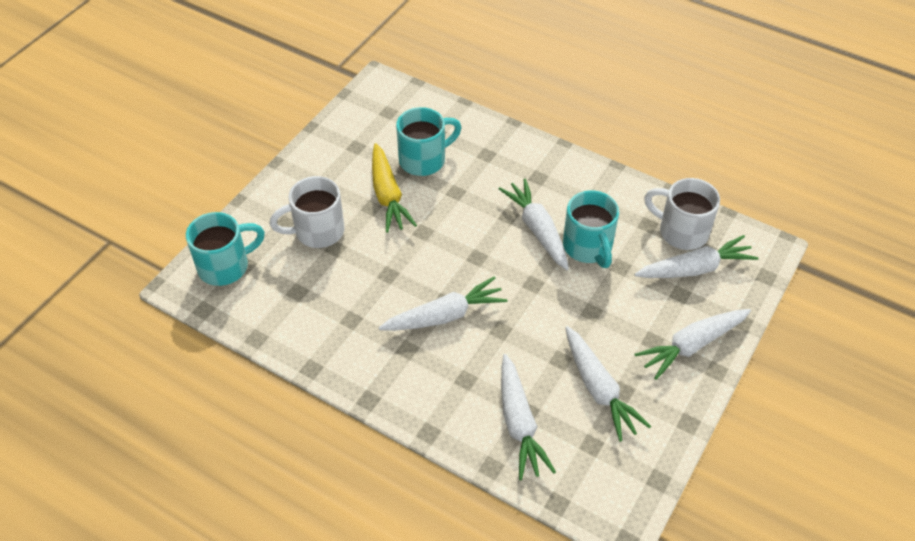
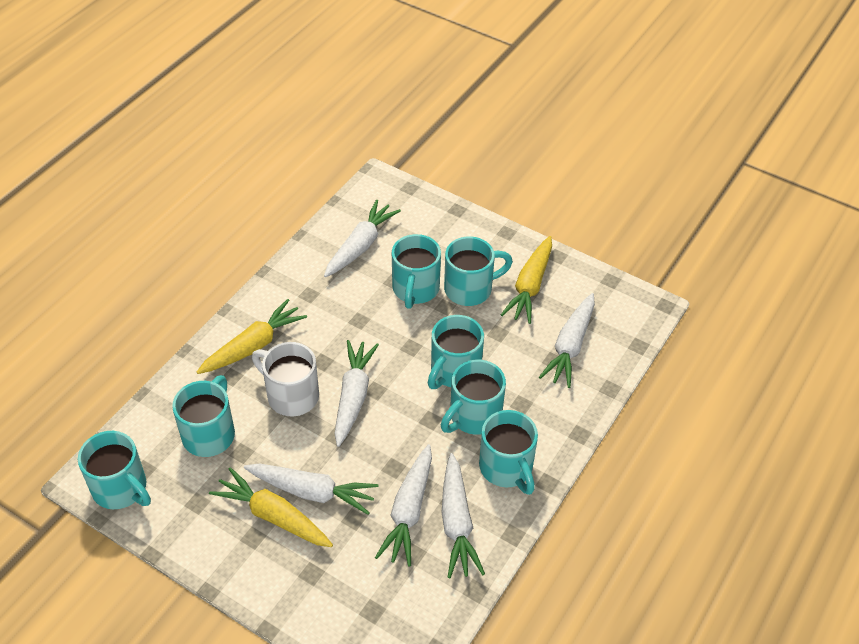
turquoise mug: 3 -> 7
white mug: 2 -> 1
yellow carrot: 1 -> 3

